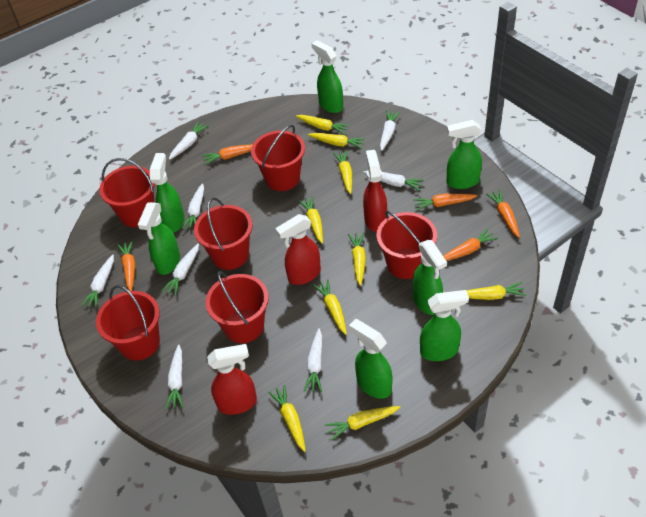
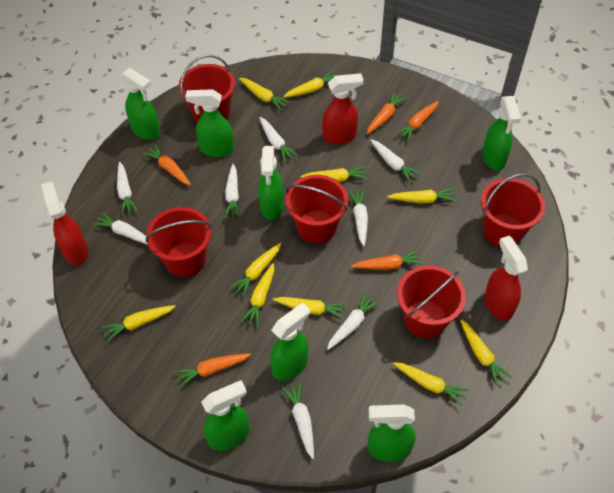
red bucket: 6 -> 5
yellow carrot: 9 -> 10

